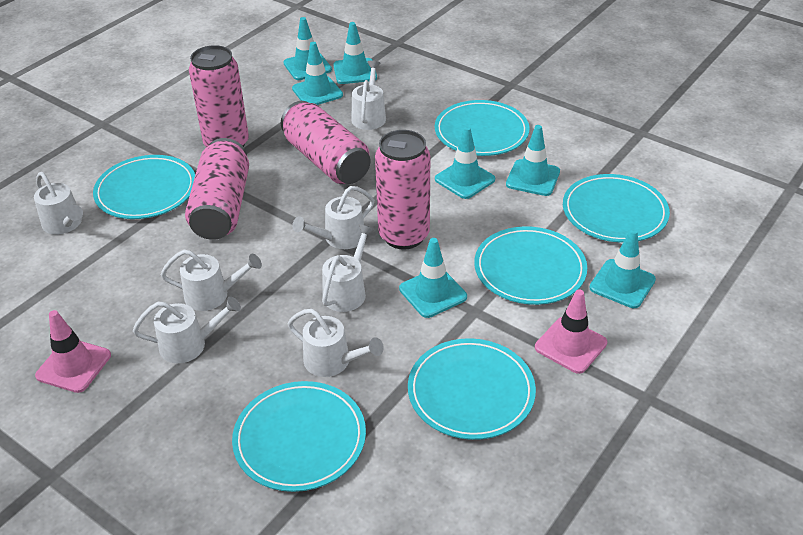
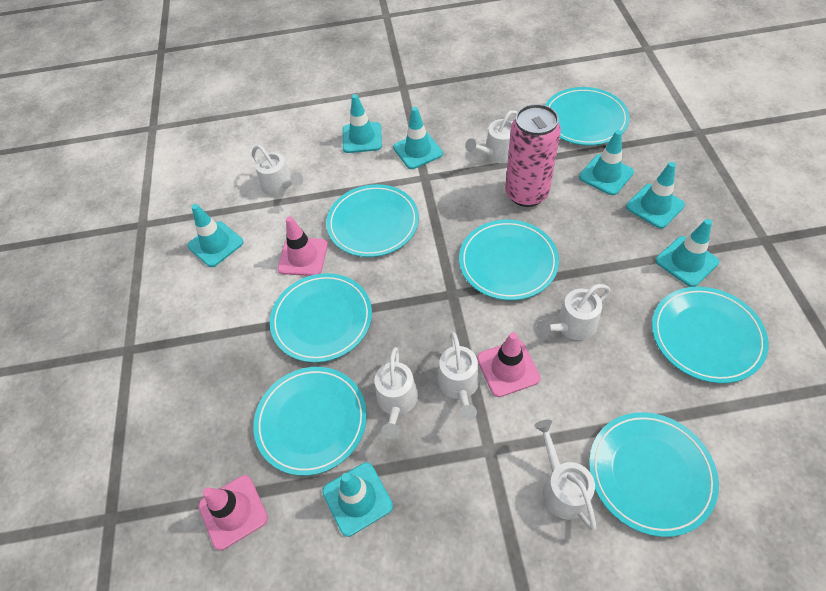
pink can: 4 -> 1
pink traffic cone: 2 -> 3
turquoise plate: 6 -> 7
white watering can: 7 -> 6

